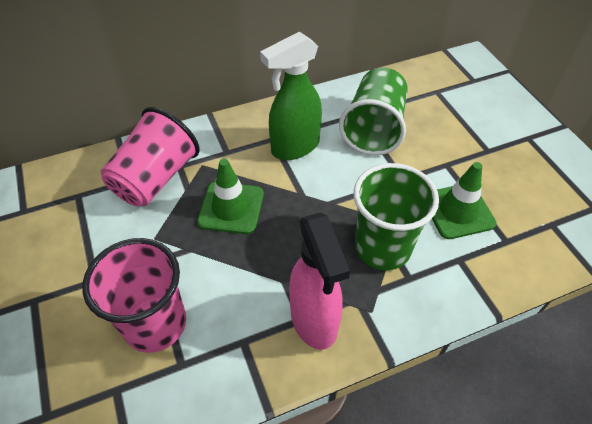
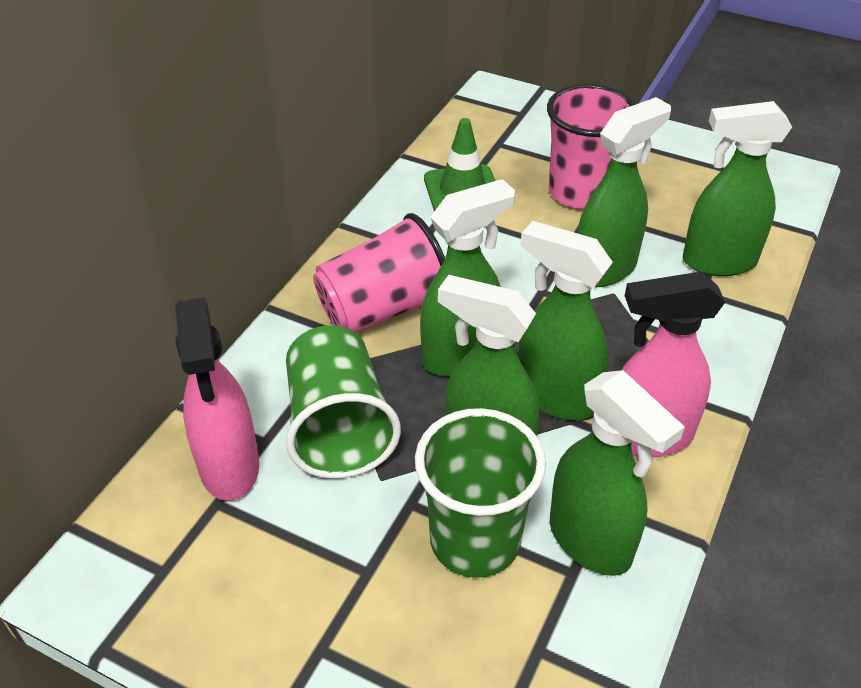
green spray bottle: 1 -> 6
green traffic cone: 2 -> 1
pink spray bottle: 1 -> 2

